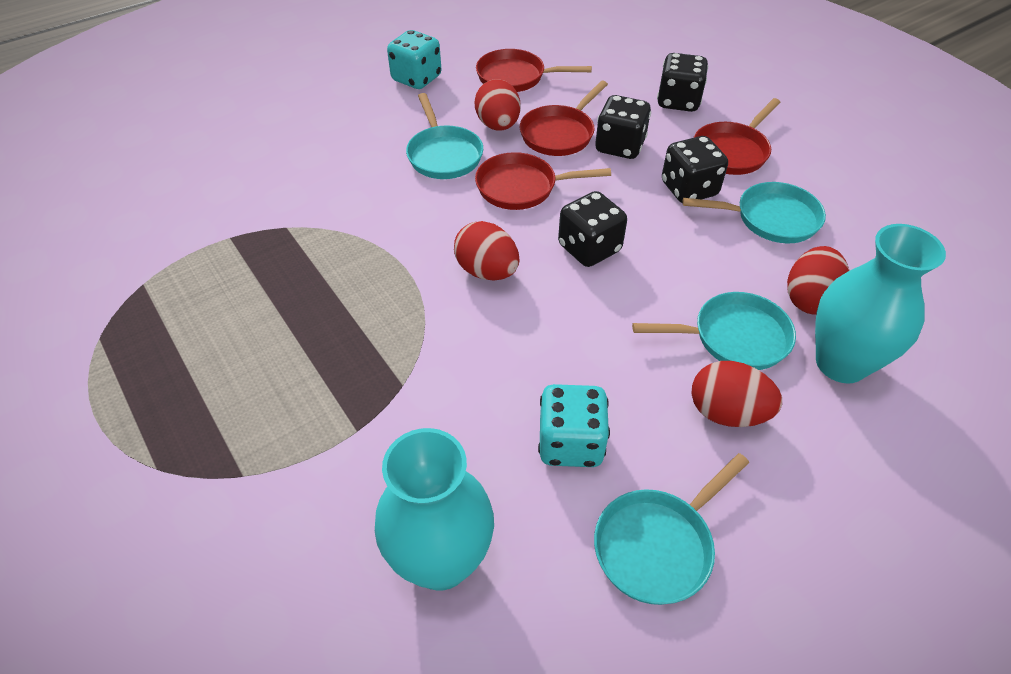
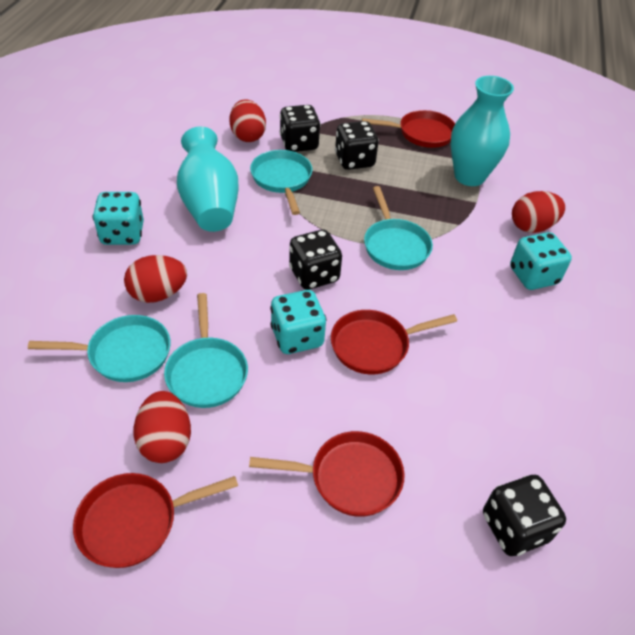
turquoise dice: 2 -> 3

